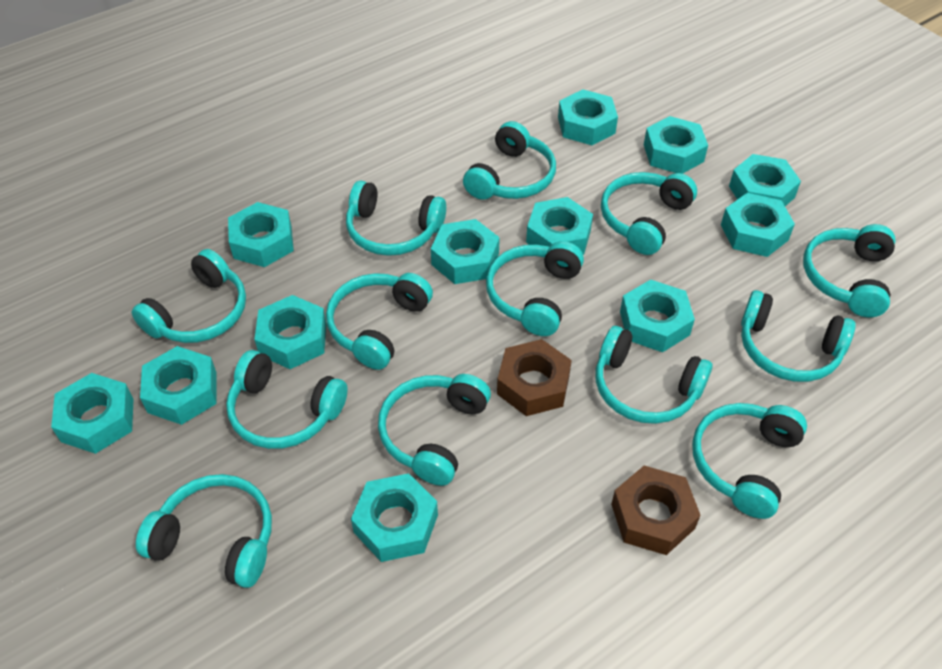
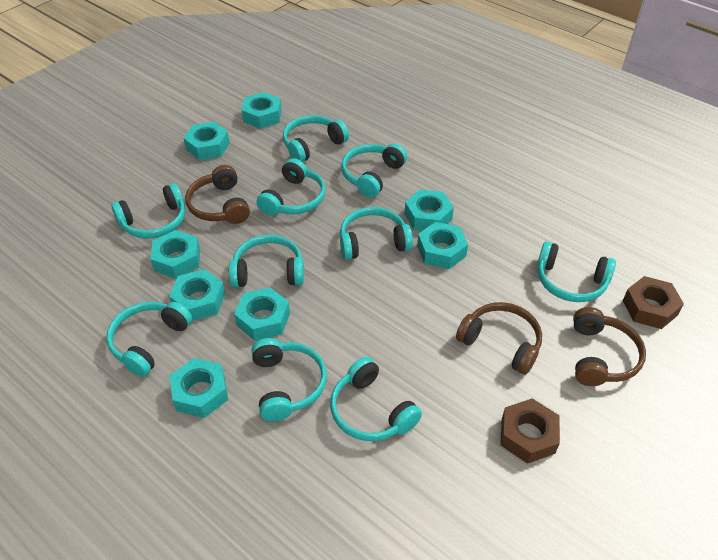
brown headphones: 0 -> 3
turquoise headphones: 13 -> 10
turquoise nut: 12 -> 8

